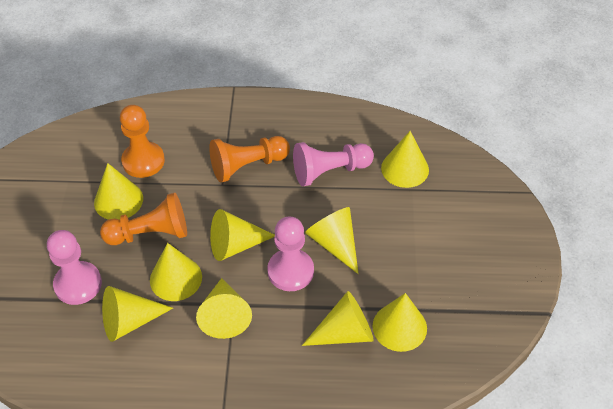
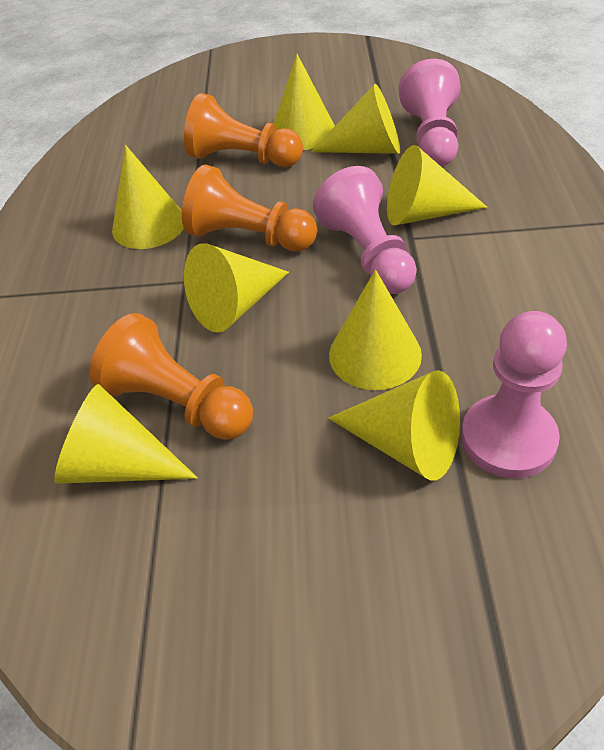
yellow cone: 9 -> 8

